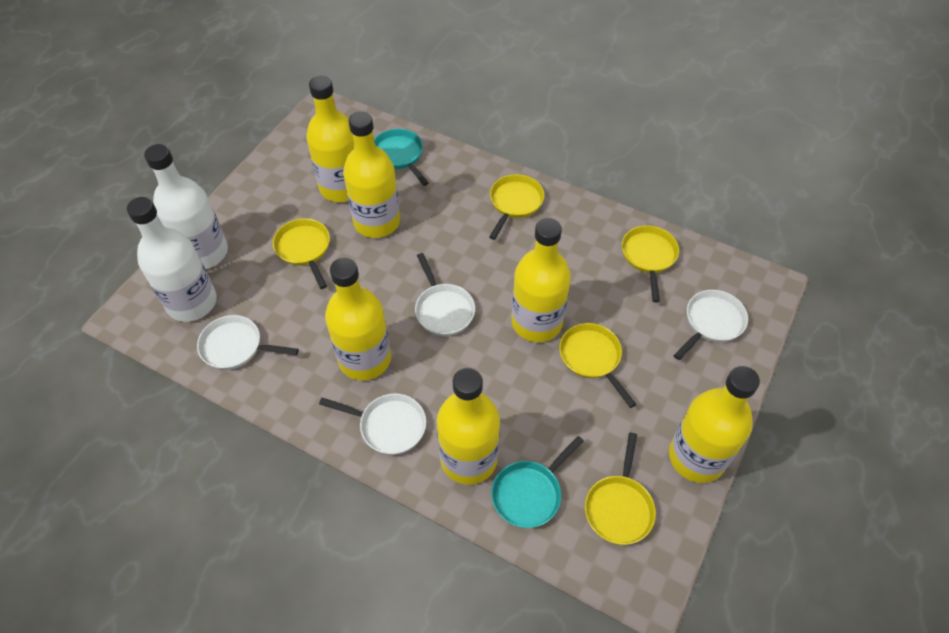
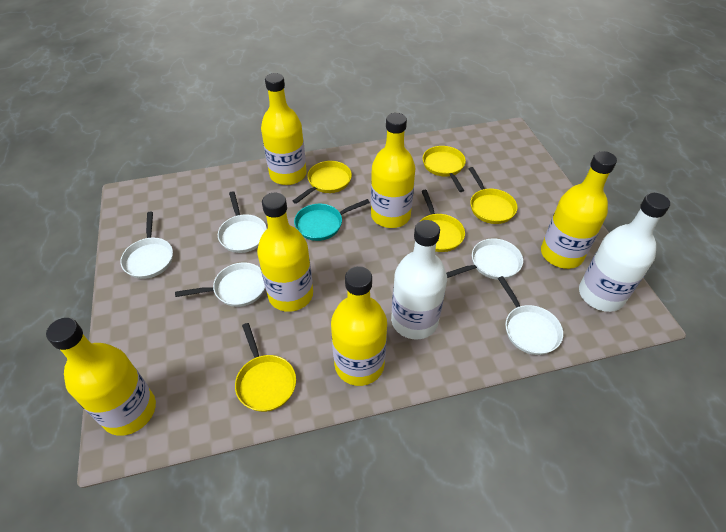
turquoise pan: 2 -> 1
white pan: 4 -> 5

